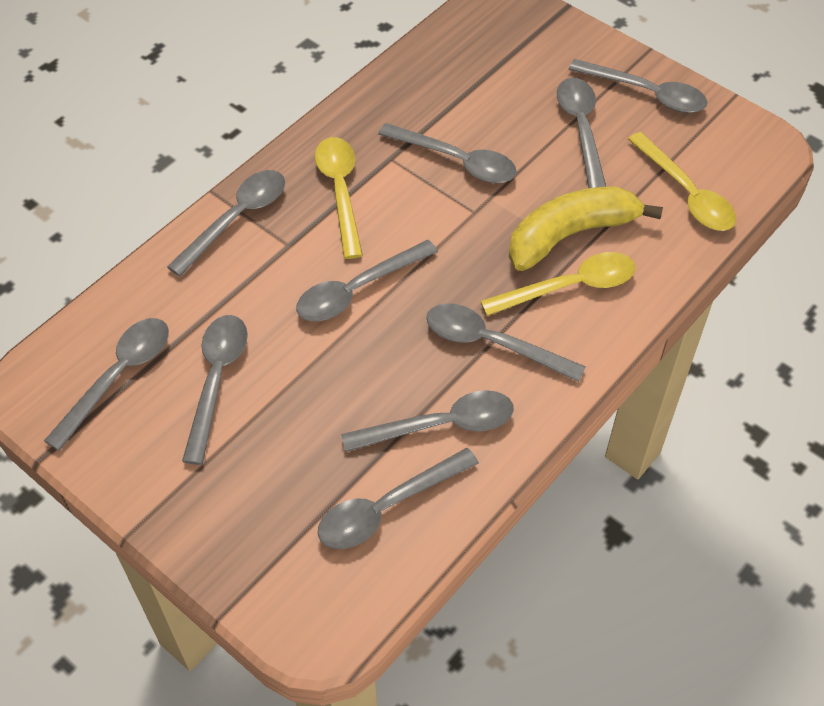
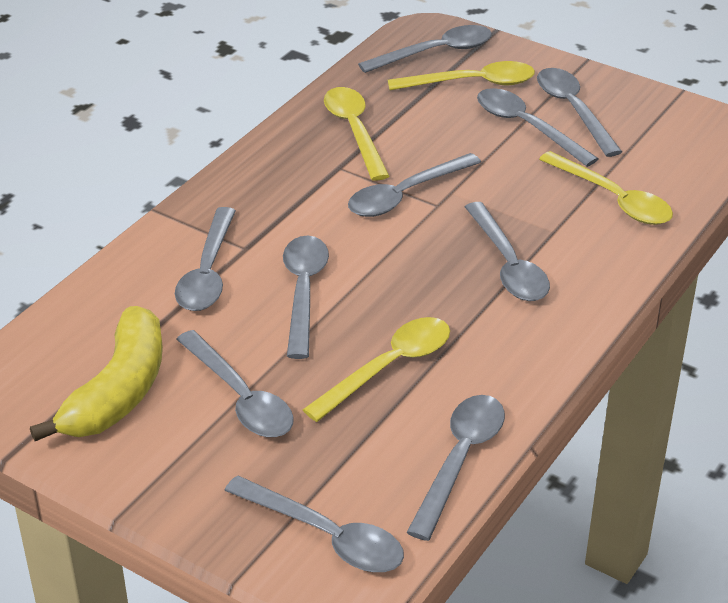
yellow spoon: 3 -> 4

